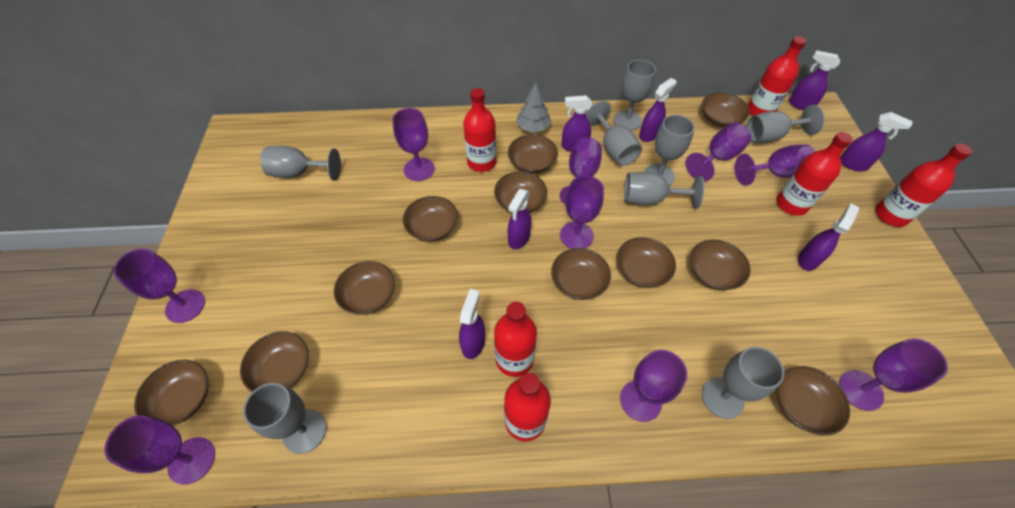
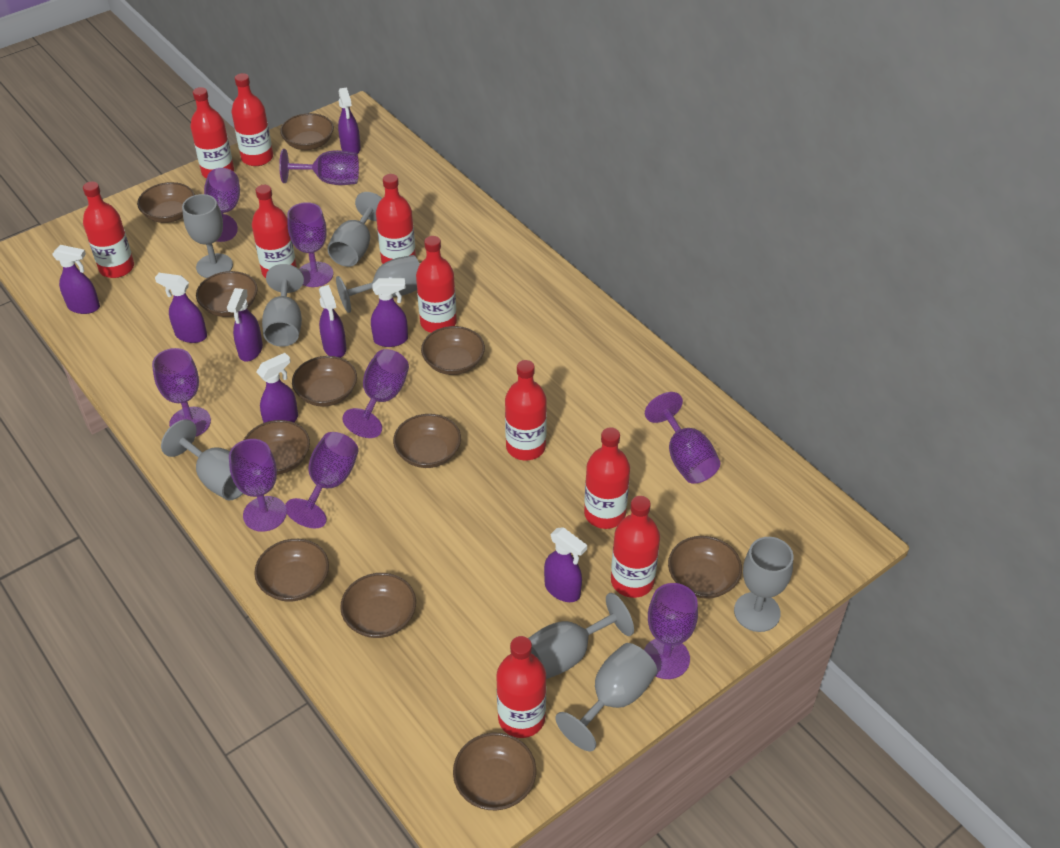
grey tree: 1 -> 0
purple spray bottle: 7 -> 8
red bottle: 6 -> 10

